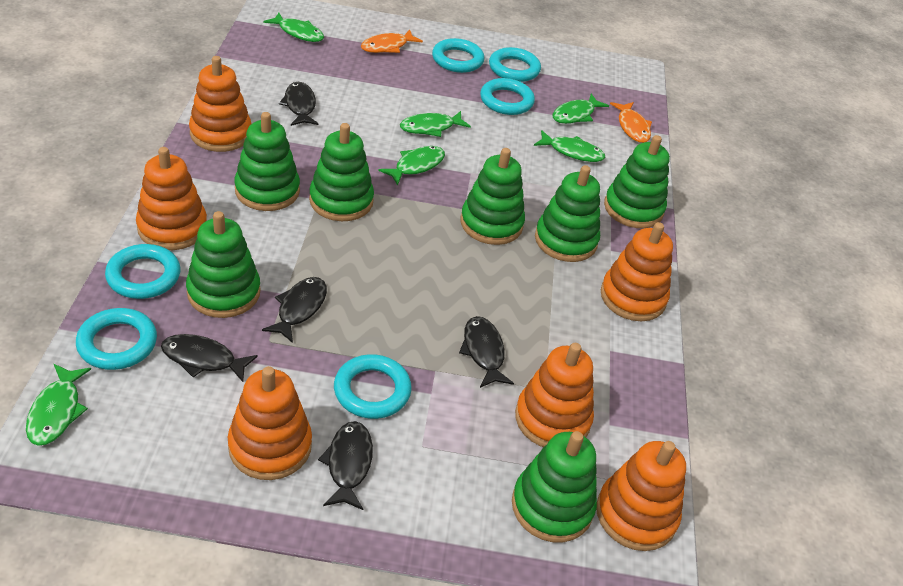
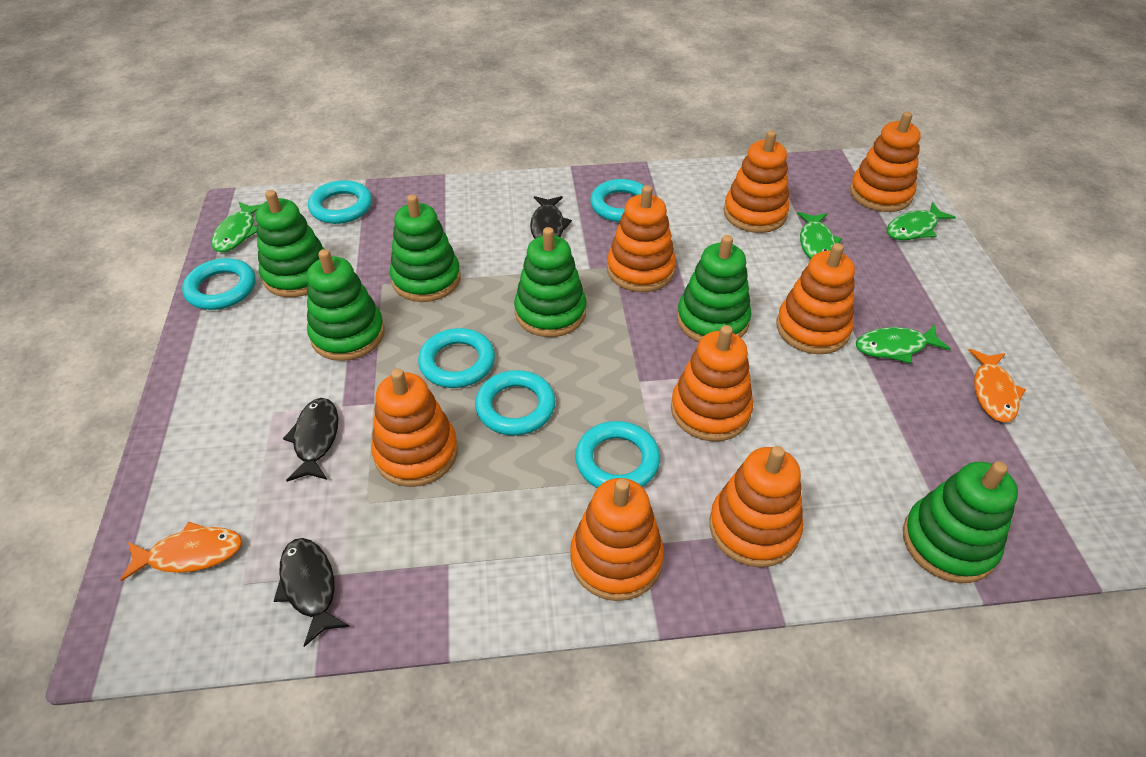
black fish: 5 -> 3
green fish: 6 -> 4
green stacking toy: 7 -> 6
orange stacking toy: 6 -> 8

